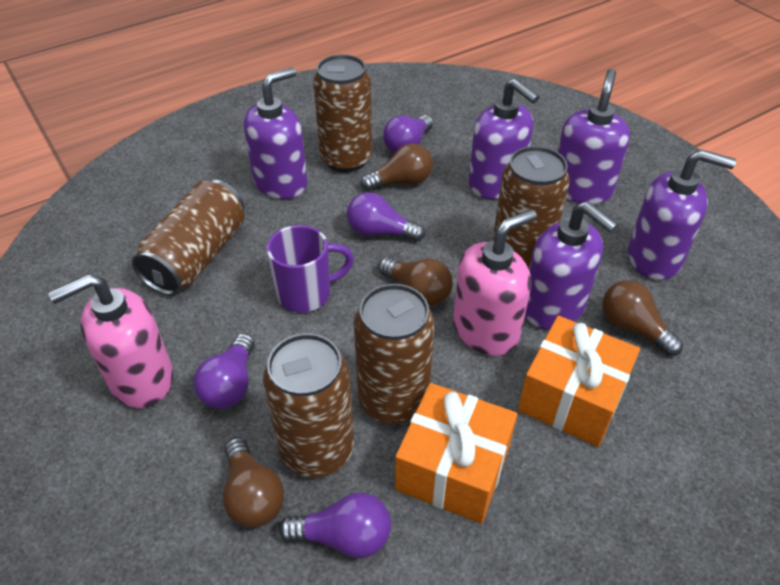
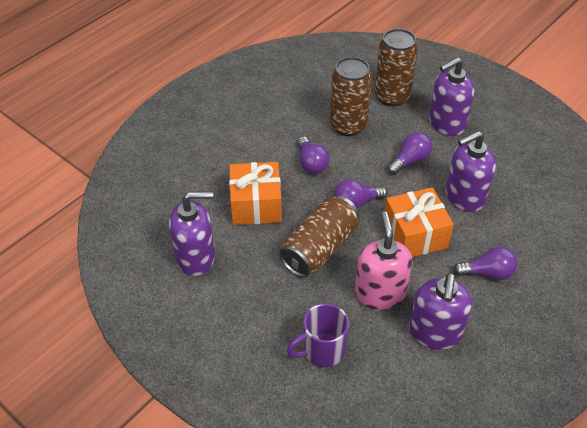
brown can: 5 -> 3
brown light bulb: 4 -> 0
pink soap dispenser: 2 -> 1
purple soap dispenser: 5 -> 4

